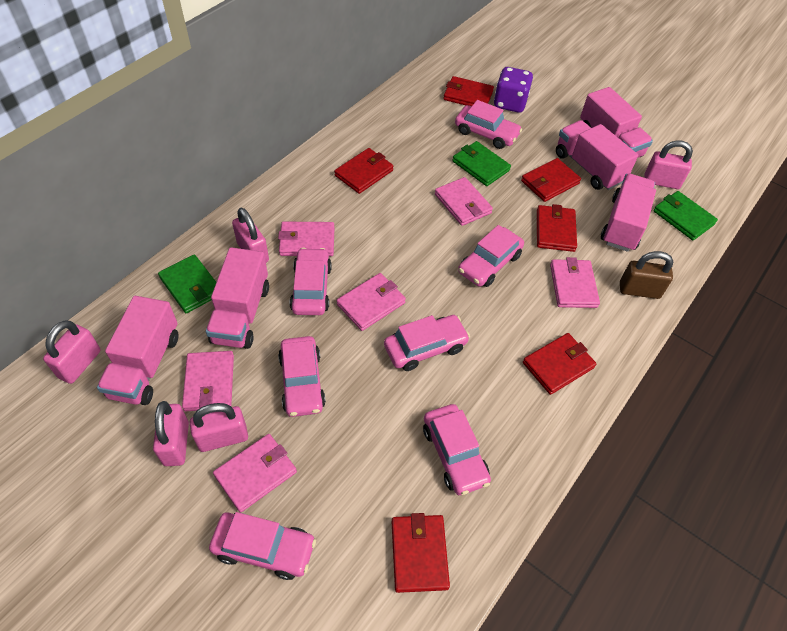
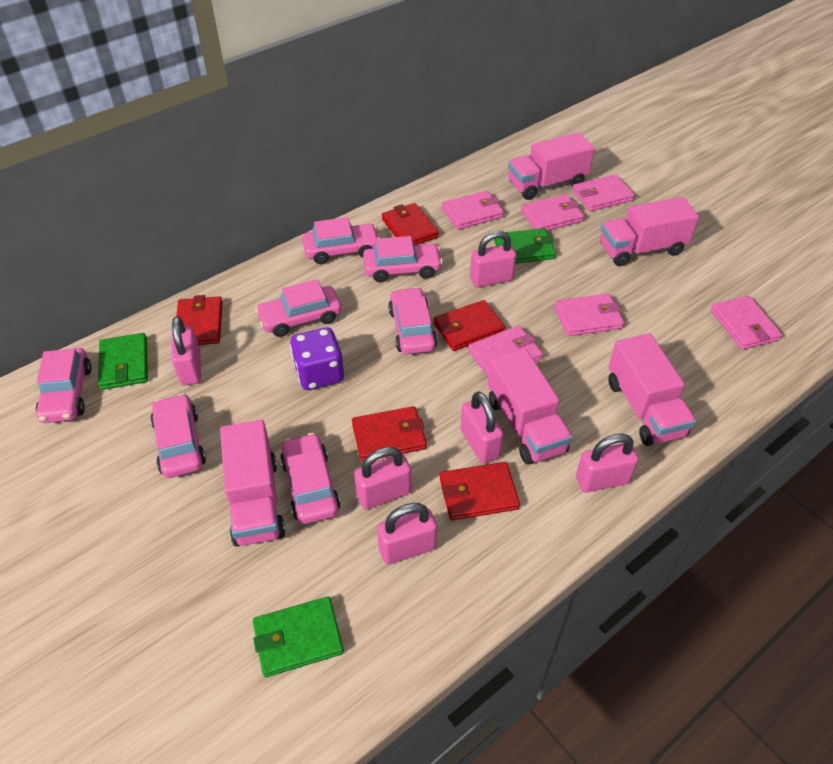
brown padlock: 1 -> 0
pink padlock: 5 -> 6
red wallet: 6 -> 5

